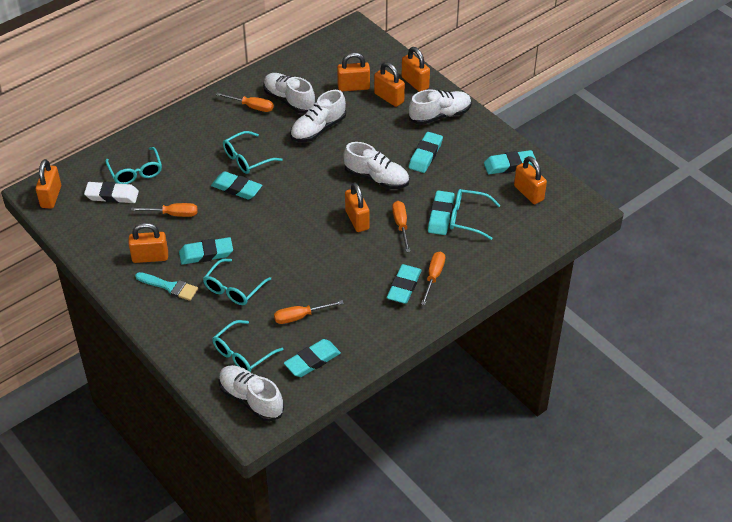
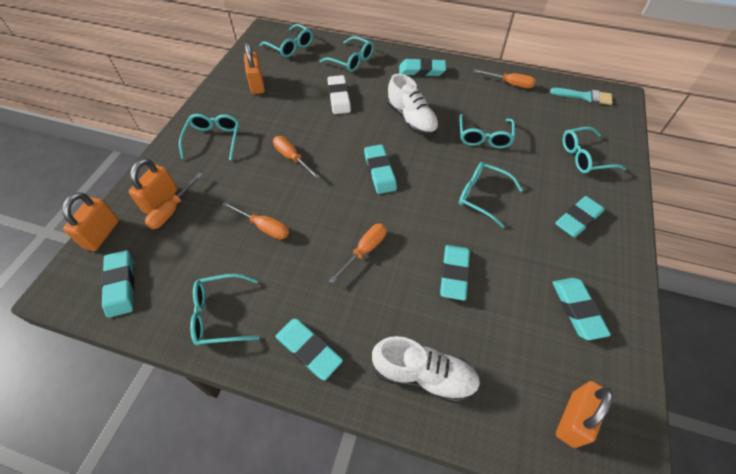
orange padlock: 7 -> 4
turquoise glasses: 5 -> 7
white shoe: 5 -> 2

